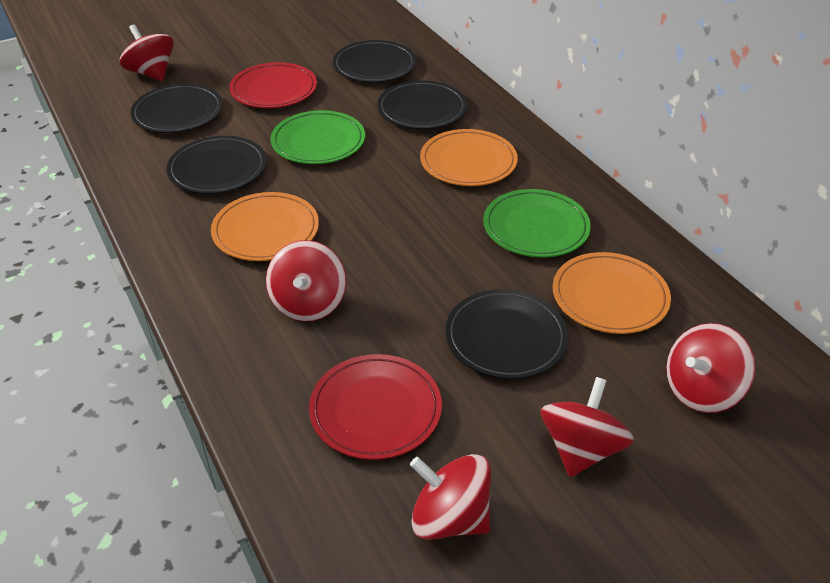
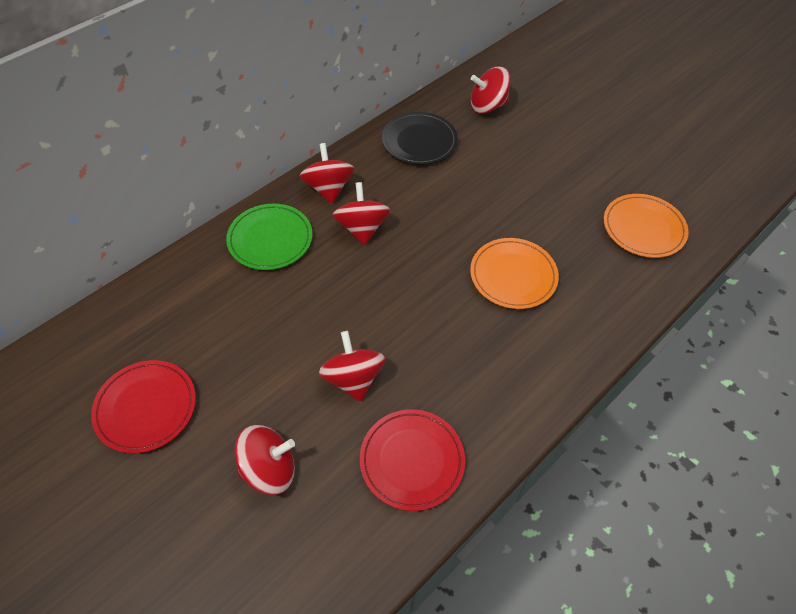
black plate: 5 -> 1
green plate: 2 -> 1
orange plate: 3 -> 2

